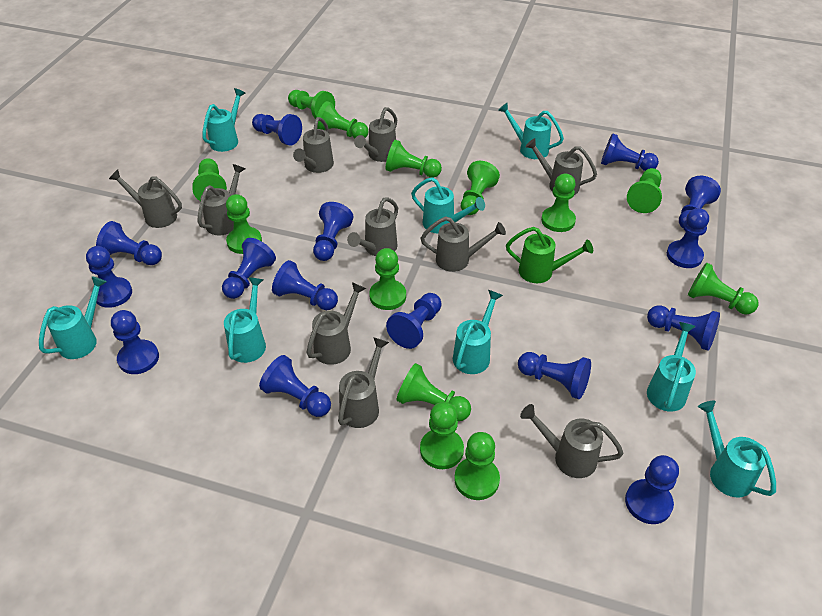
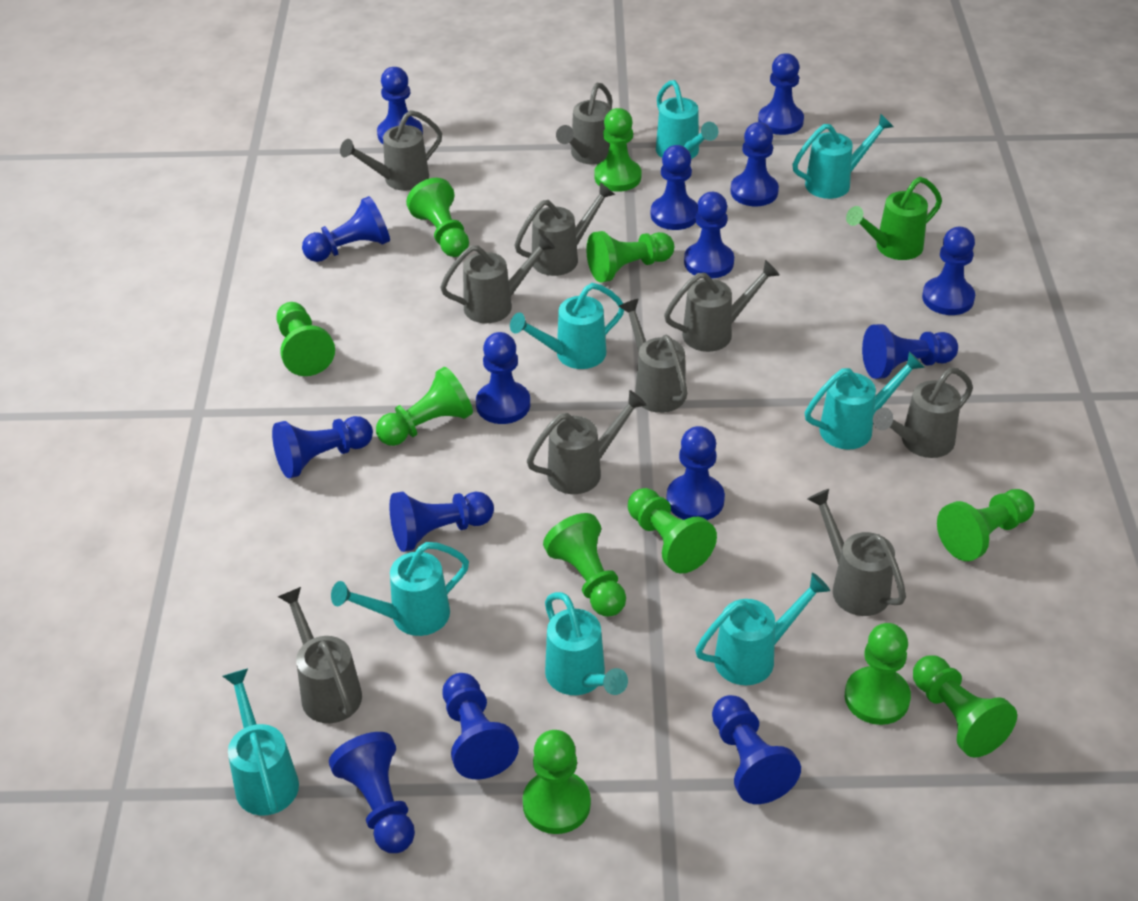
green pawn: 13 -> 11

